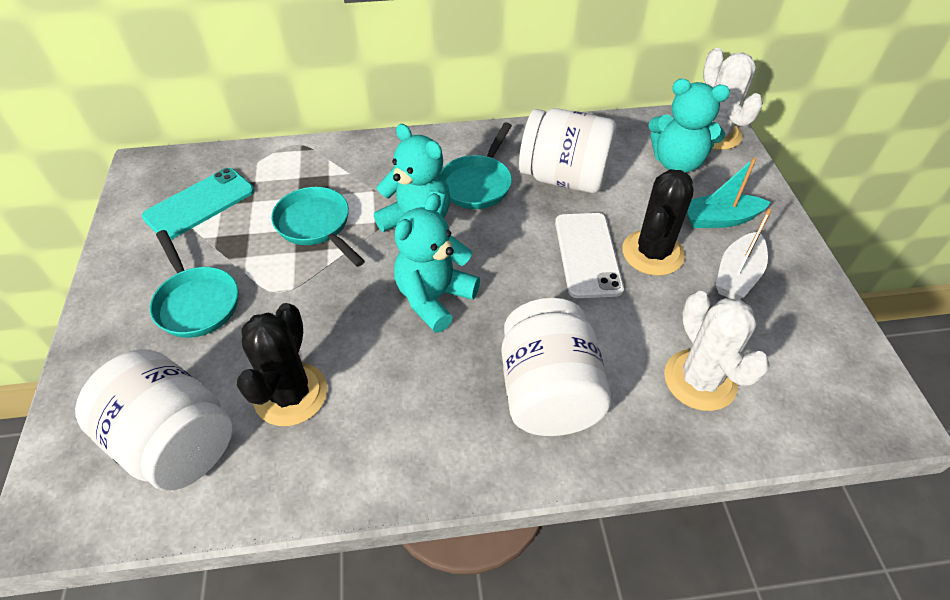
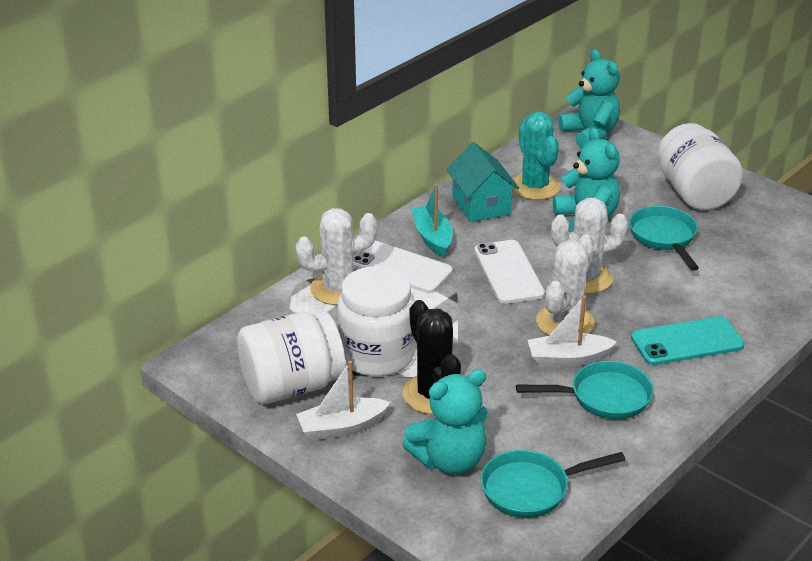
black cactus: 2 -> 1
turquoise cactus: 0 -> 1
turquoise house: 0 -> 1
white boat: 1 -> 2
white cactus: 2 -> 3
white phone: 1 -> 2

